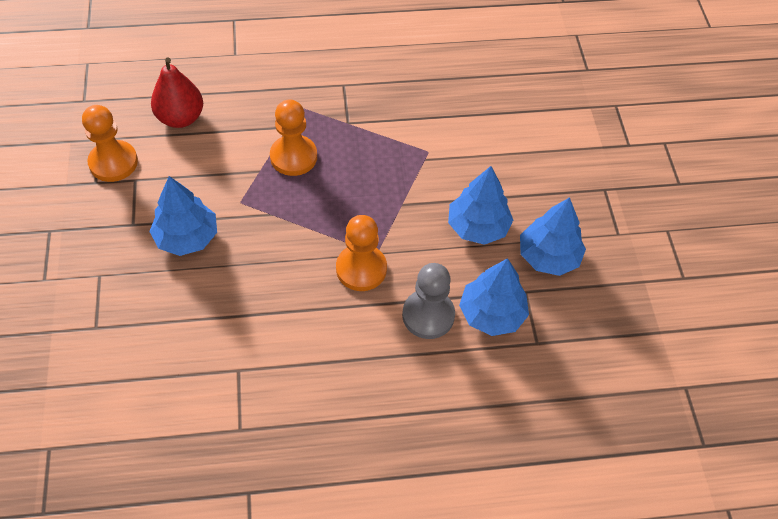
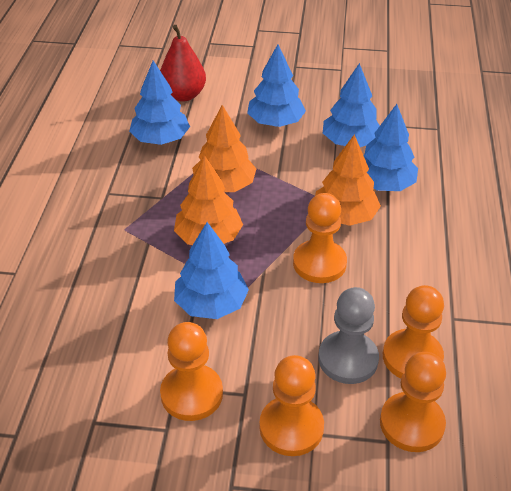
blue tree: 4 -> 5
orange pawn: 3 -> 5
orange tree: 0 -> 3

